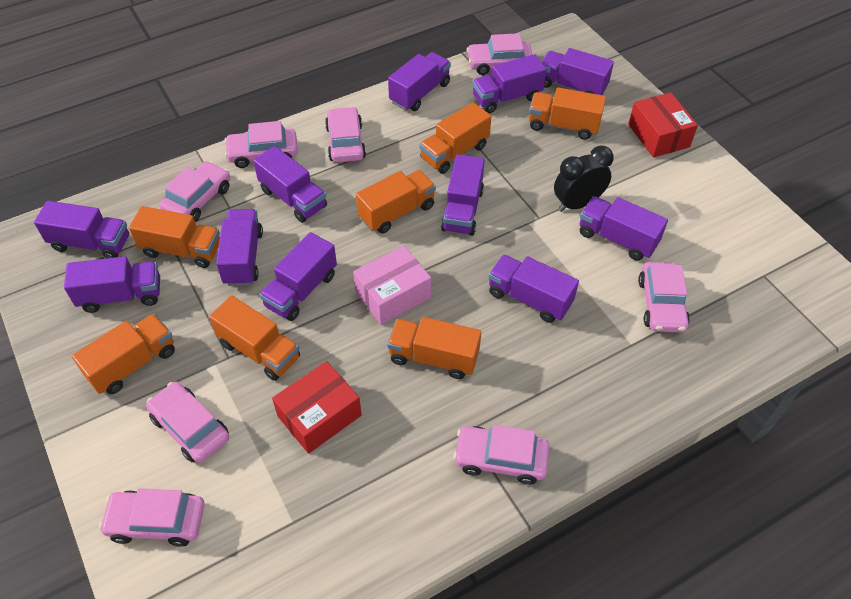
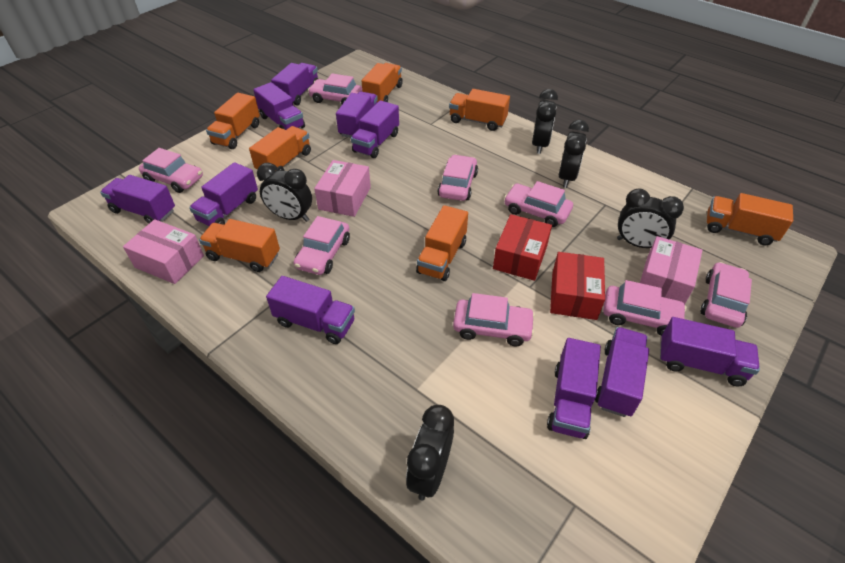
black clock: 1 -> 5
pink box: 1 -> 3
purple truck: 11 -> 10

